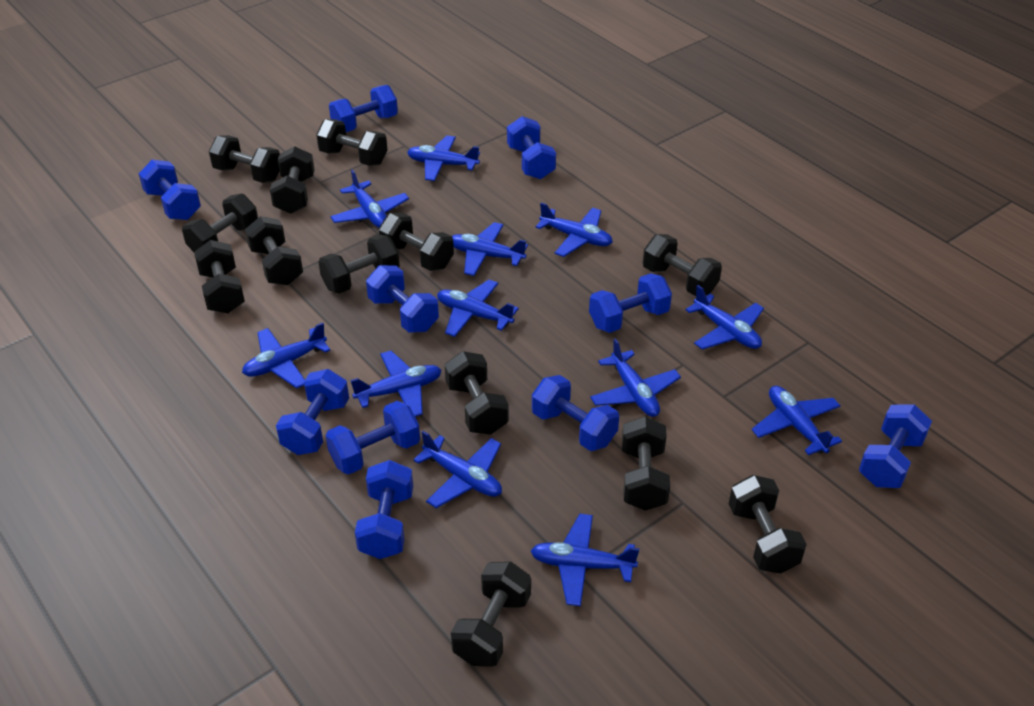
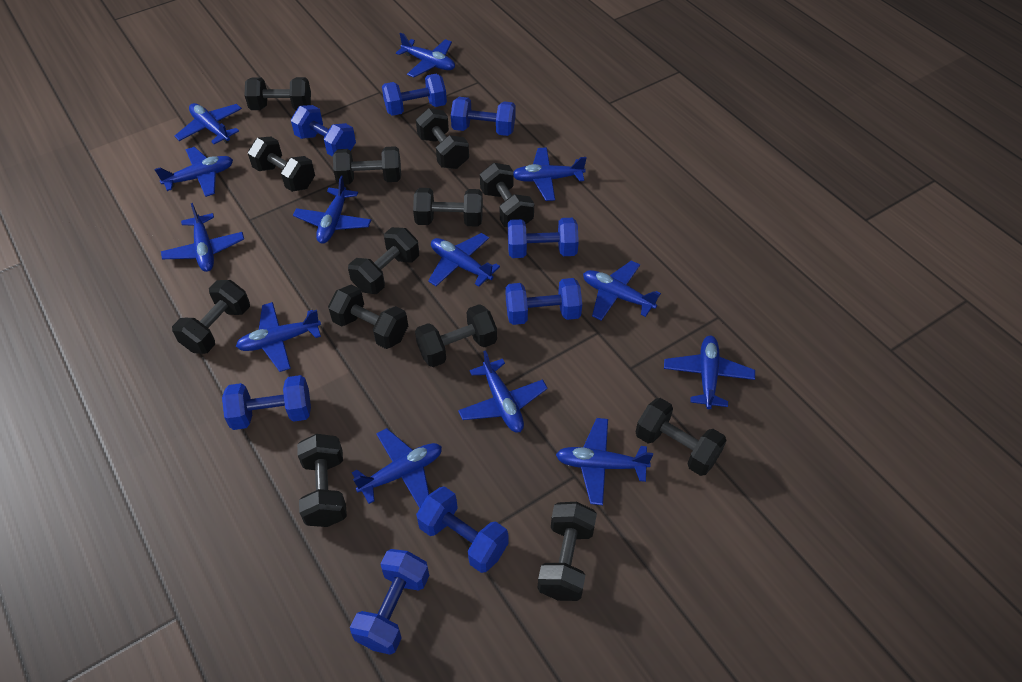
blue dumbbell: 10 -> 8
blue plane: 12 -> 13

